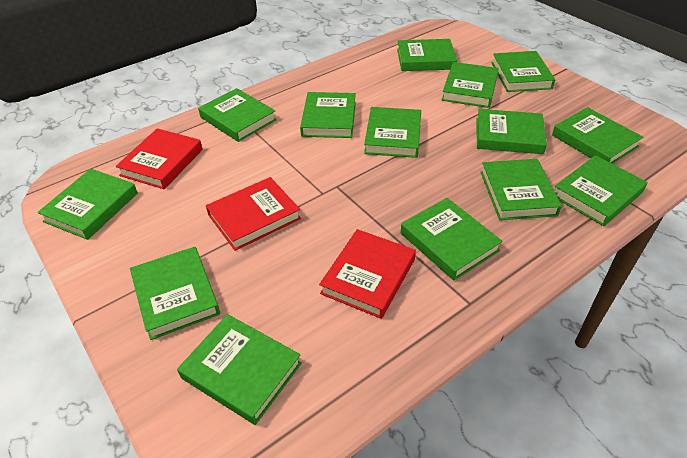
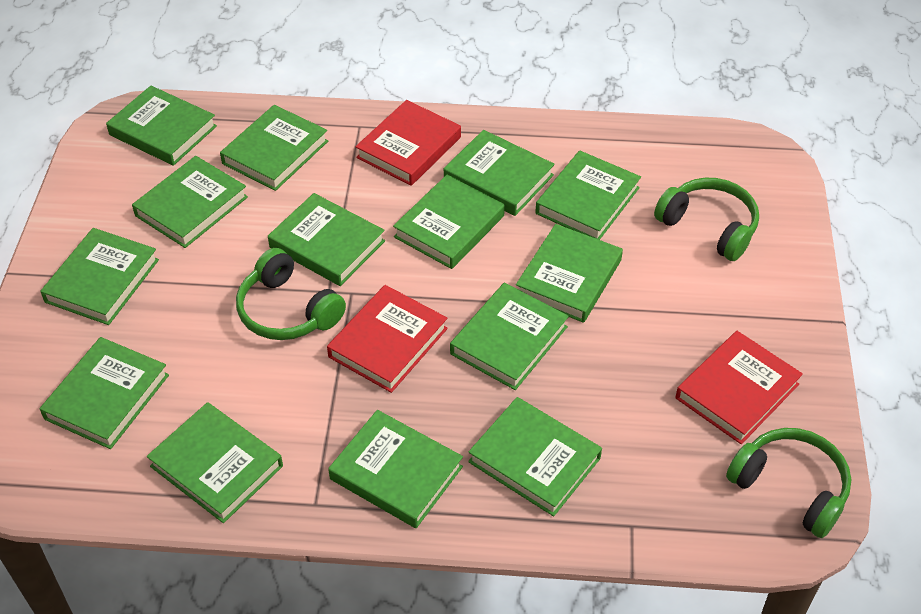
green headphones: 0 -> 3

